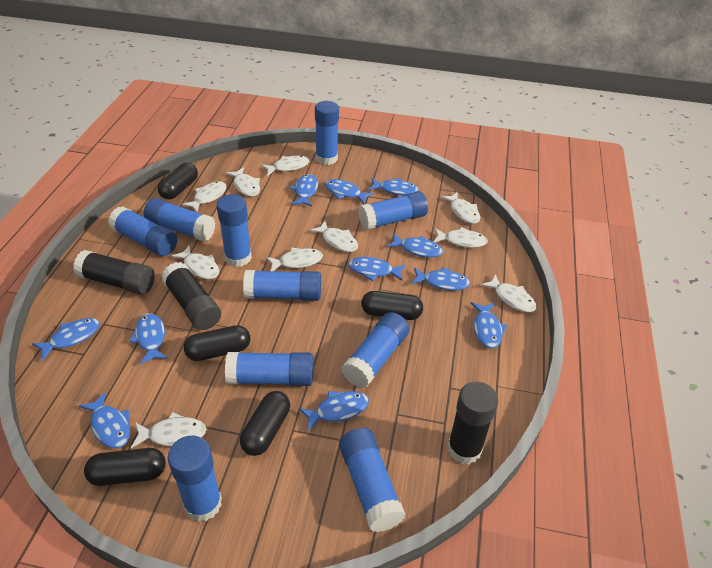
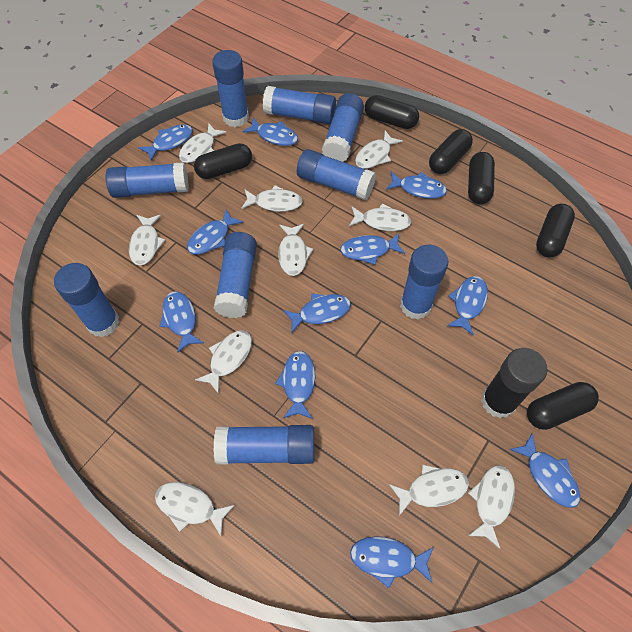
black capsule: 5 -> 6
black glue stick: 3 -> 1
blue glue stick: 10 -> 9

